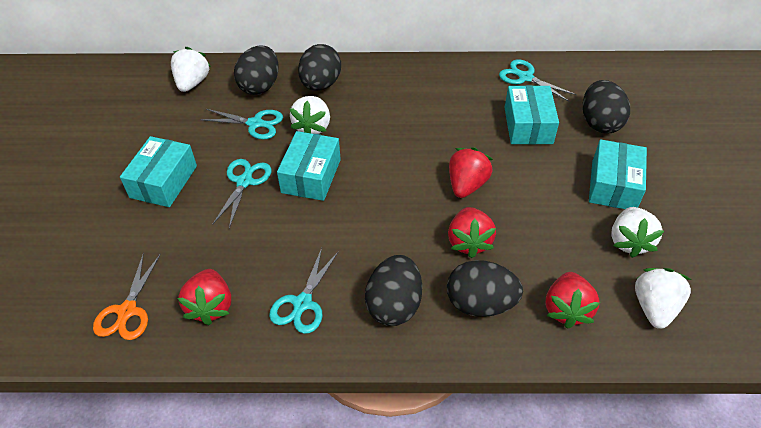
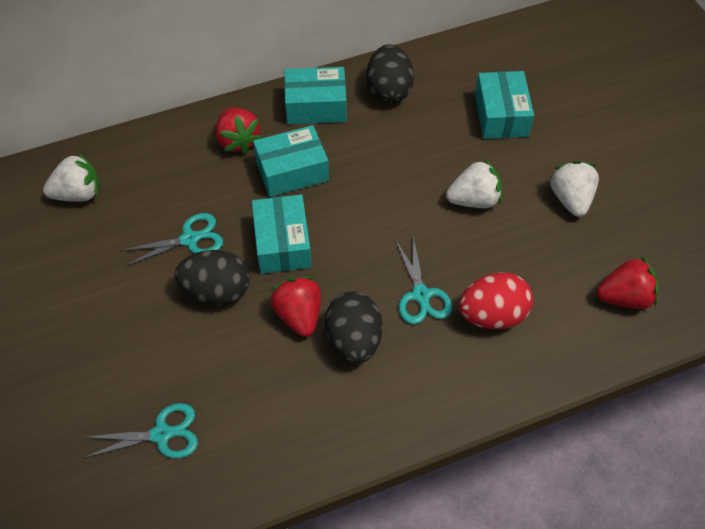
black egg: 5 -> 3
orange scissors: 1 -> 0
red egg: 0 -> 1
red strawberry: 4 -> 3
turquoise scissors: 4 -> 3
white strawberry: 4 -> 3

